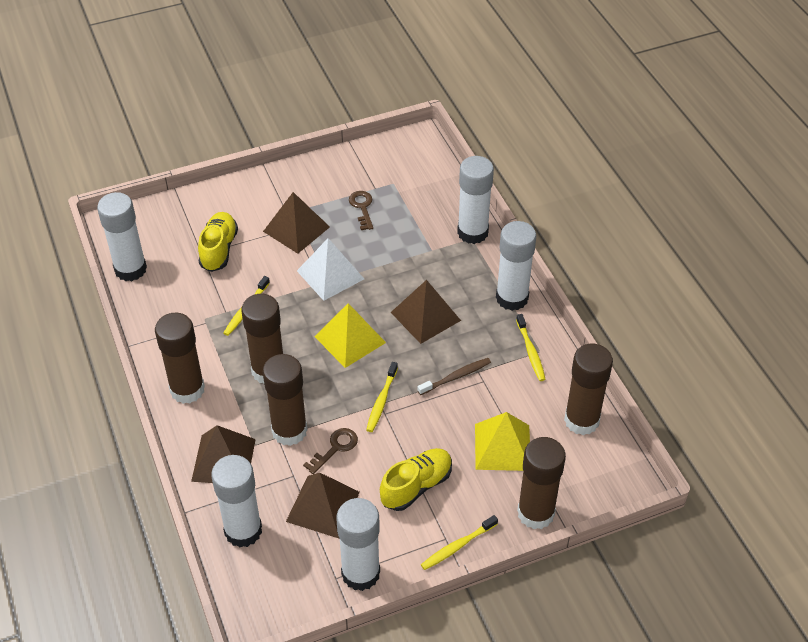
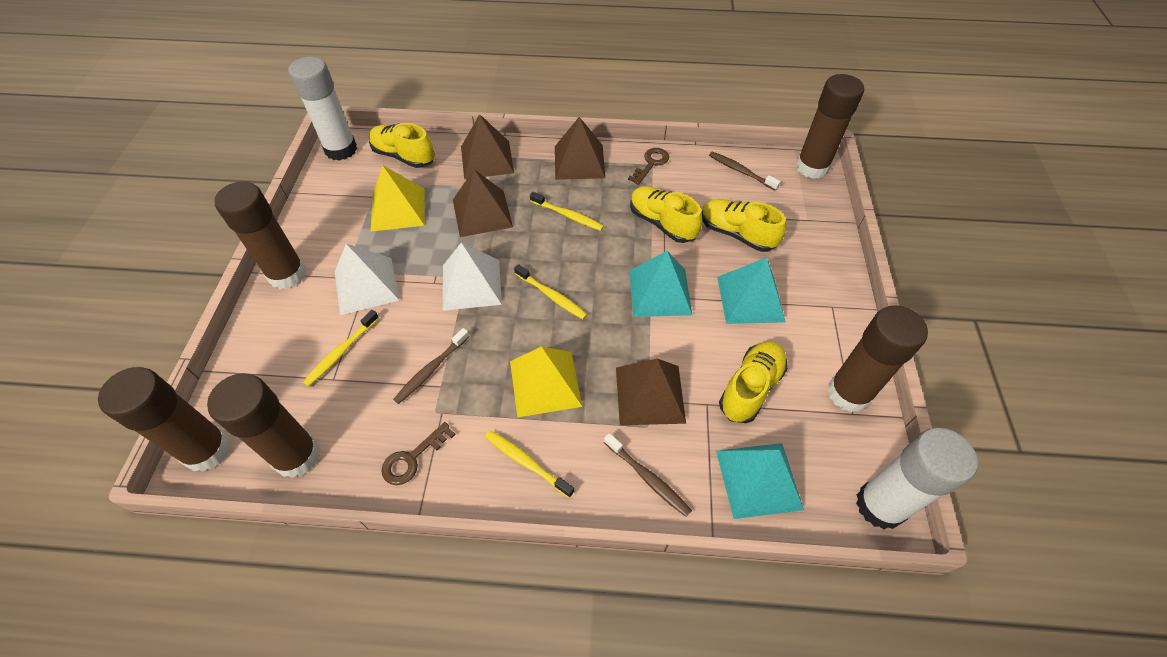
brown toothbrush: 1 -> 3
turquoise pyramid: 0 -> 3
white glue stick: 5 -> 2
white pyramid: 1 -> 2
yellow shoe: 2 -> 4

